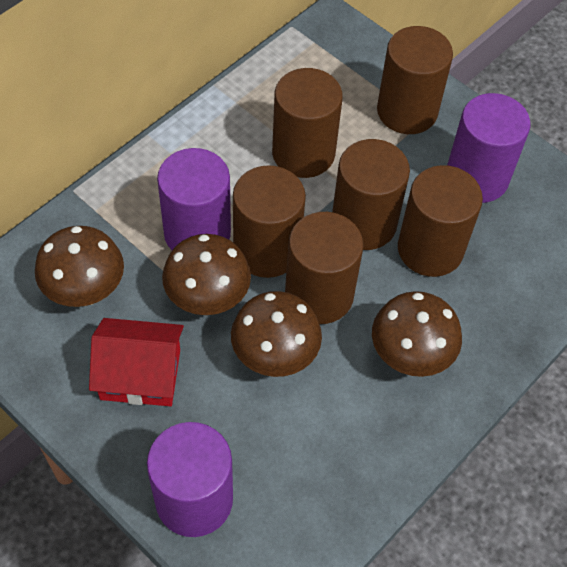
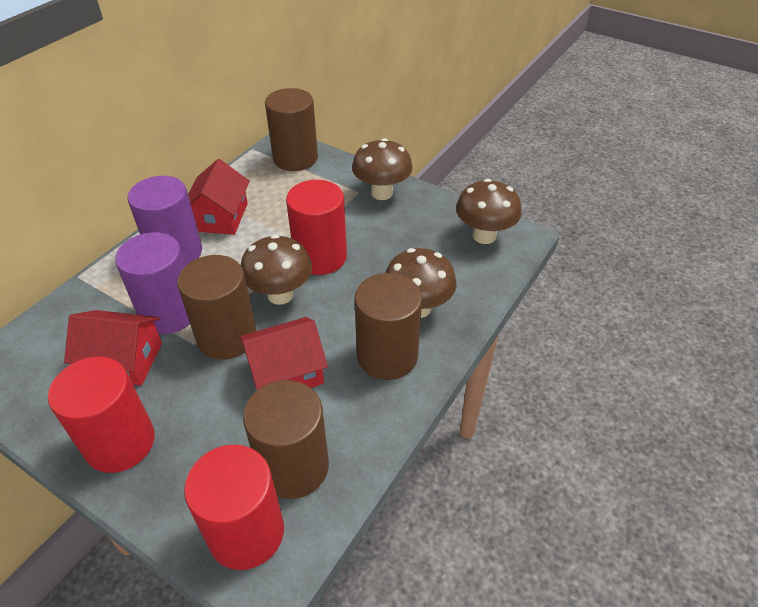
brown cylinder: 6 -> 4
purple cylinder: 3 -> 2
red cylinder: 0 -> 3
red house: 1 -> 3

